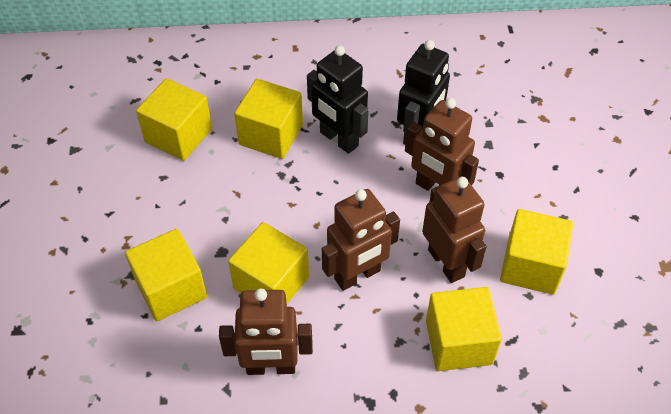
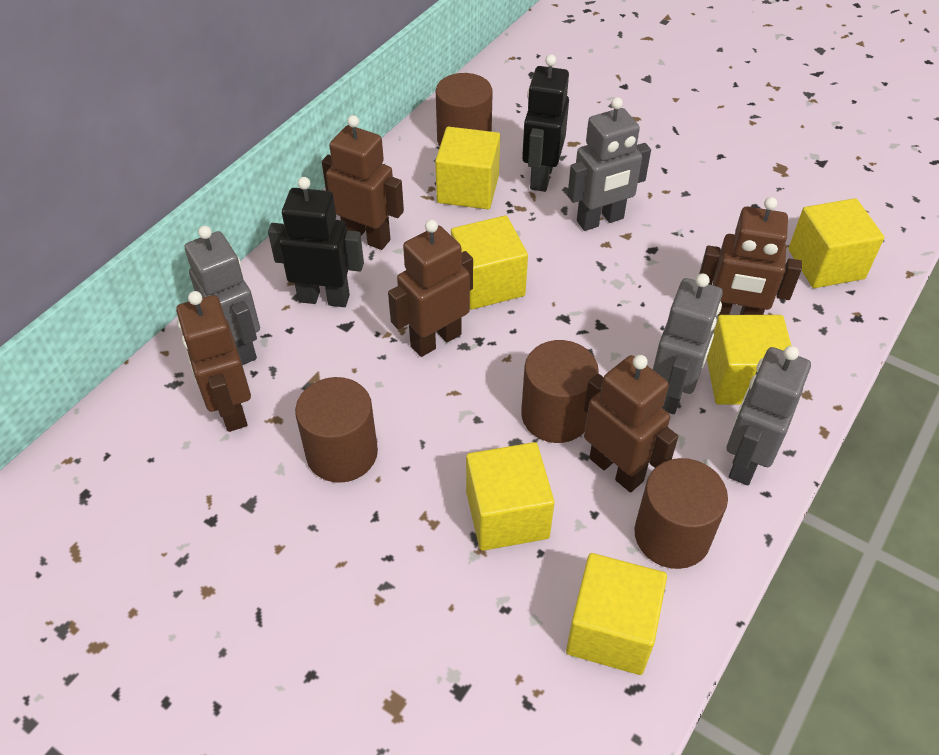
brown cylinder: 0 -> 4
brown robot: 4 -> 5
grey robot: 0 -> 4

